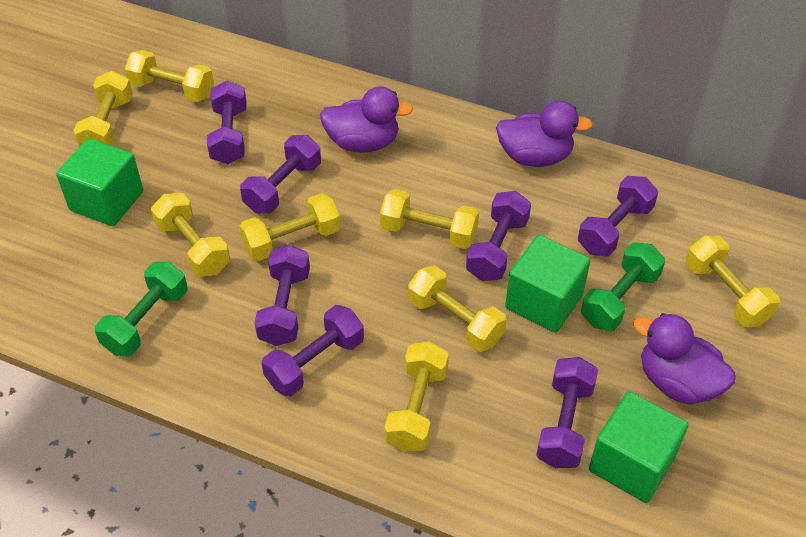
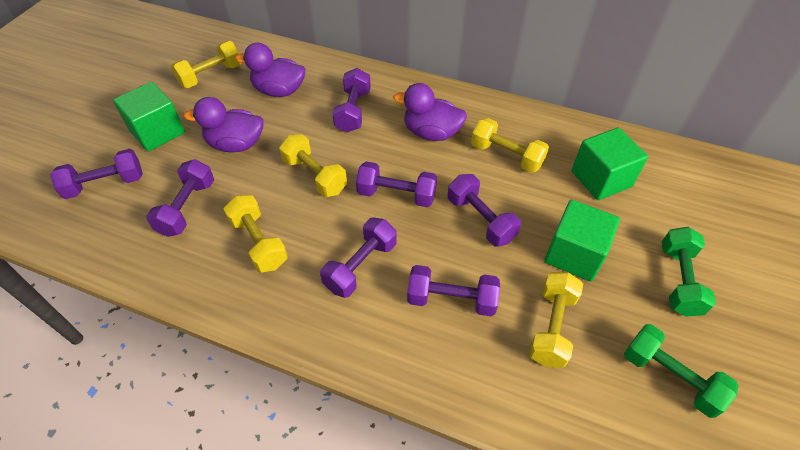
yellow dumbbell: 8 -> 5

